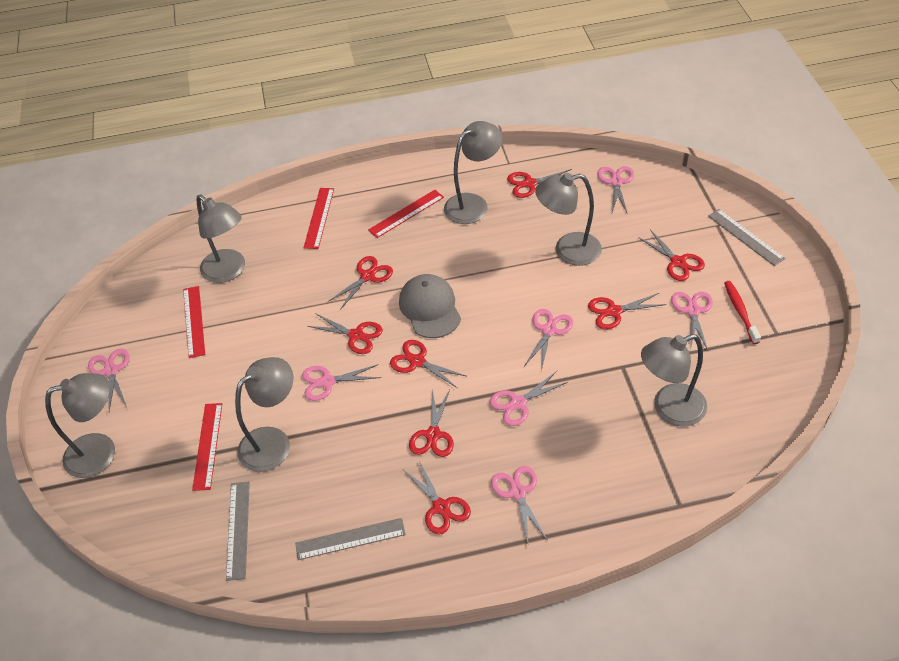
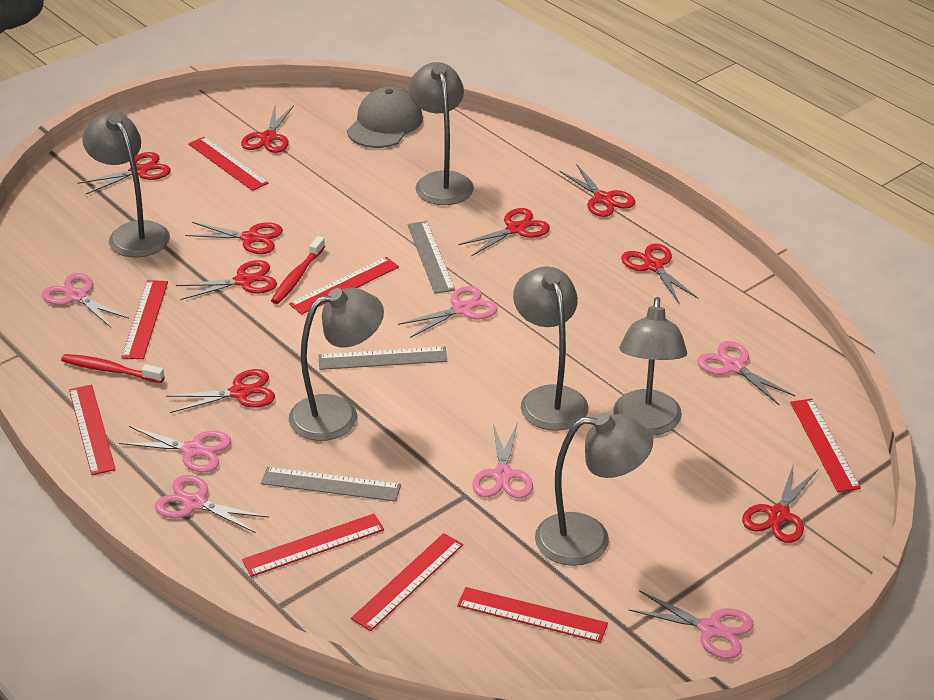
red ruler: 4 -> 8
red scissors: 8 -> 9
red toothbrush: 1 -> 2

